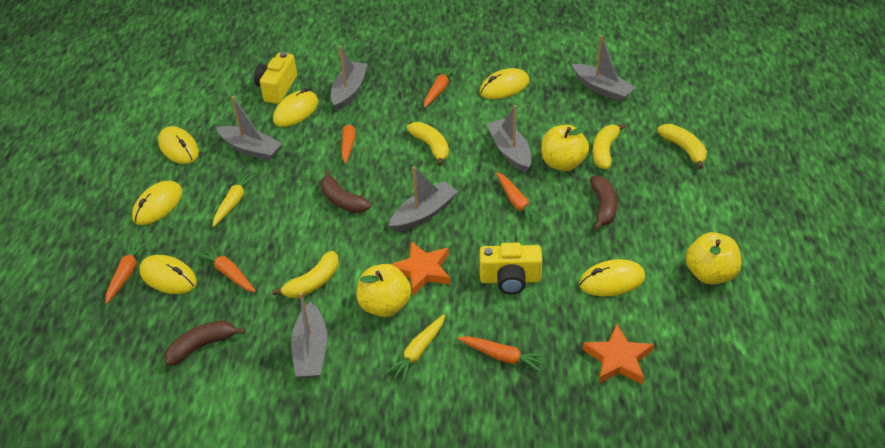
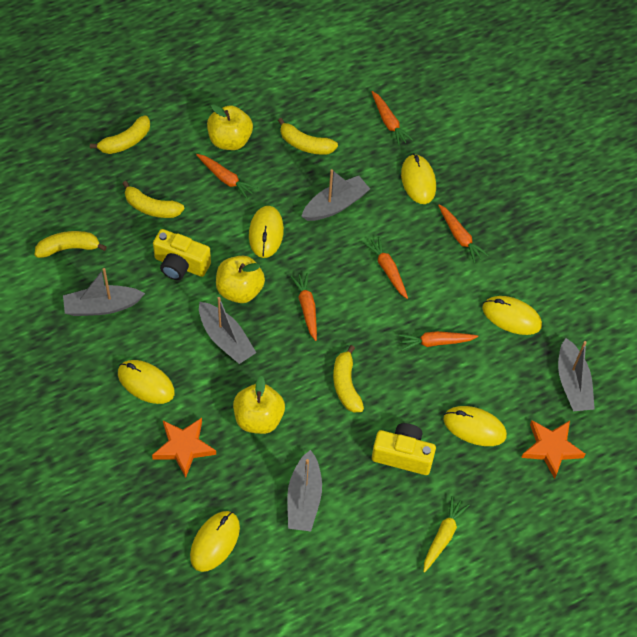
brown banana: 3 -> 0
grey boat: 6 -> 5
yellow banana: 4 -> 5
yellow carrot: 2 -> 1

